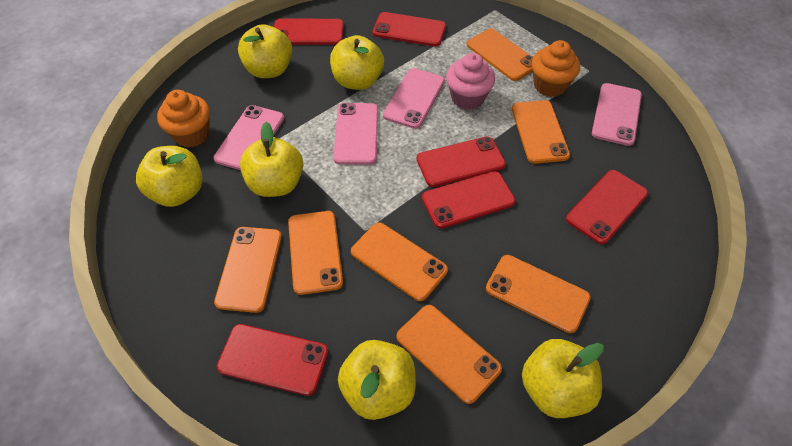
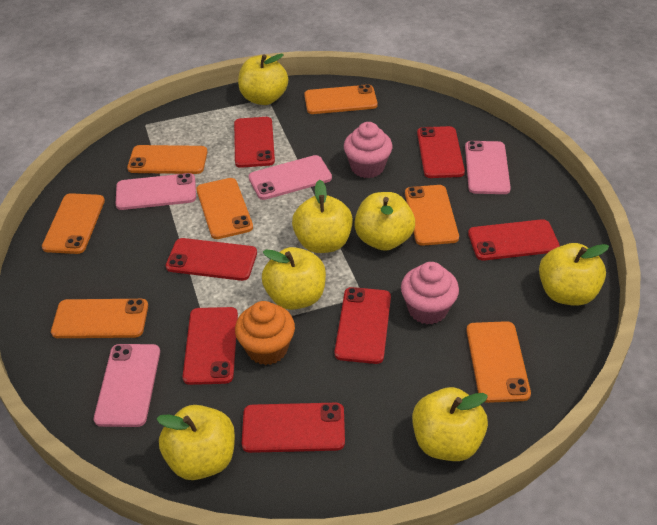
orange cupcake: 2 -> 1
pink cupcake: 1 -> 2
red phone: 6 -> 7
yellow apple: 6 -> 7

